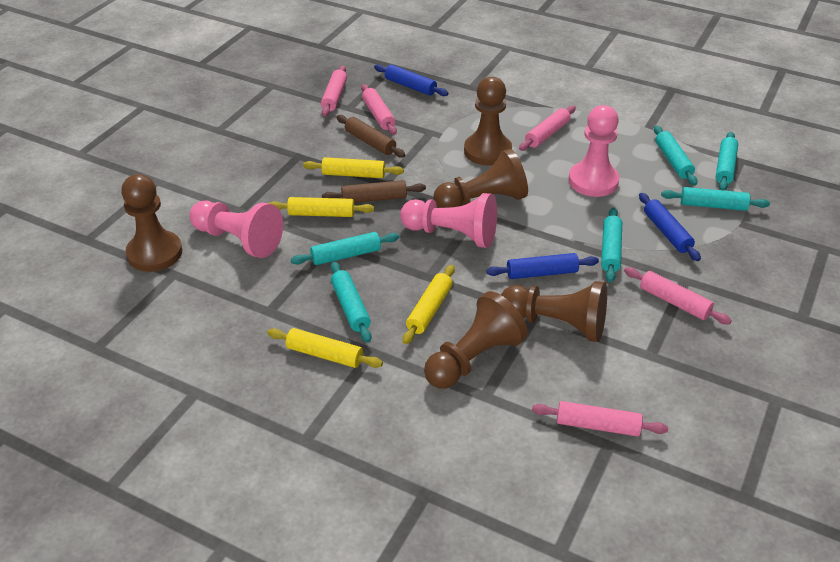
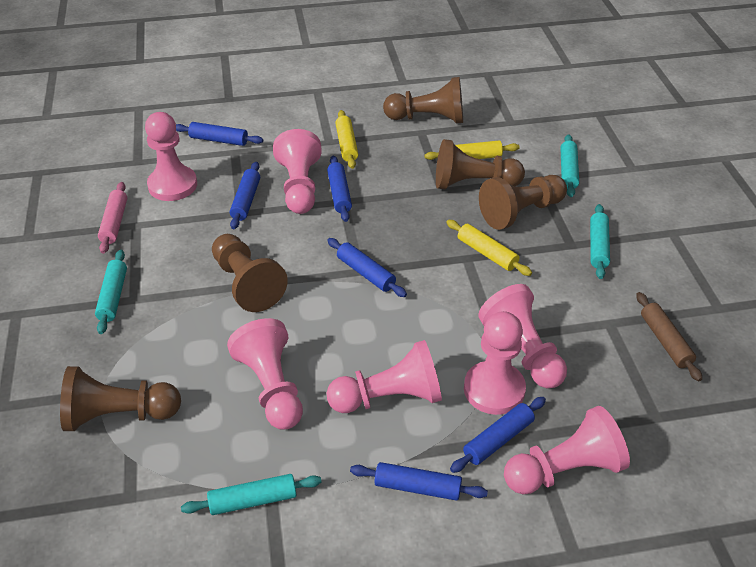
blue rolling pin: 3 -> 6
brown rolling pin: 2 -> 1
pink pawn: 3 -> 7
pink rolling pin: 5 -> 1
turquoise rolling pin: 6 -> 4
yellow rolling pin: 4 -> 3

